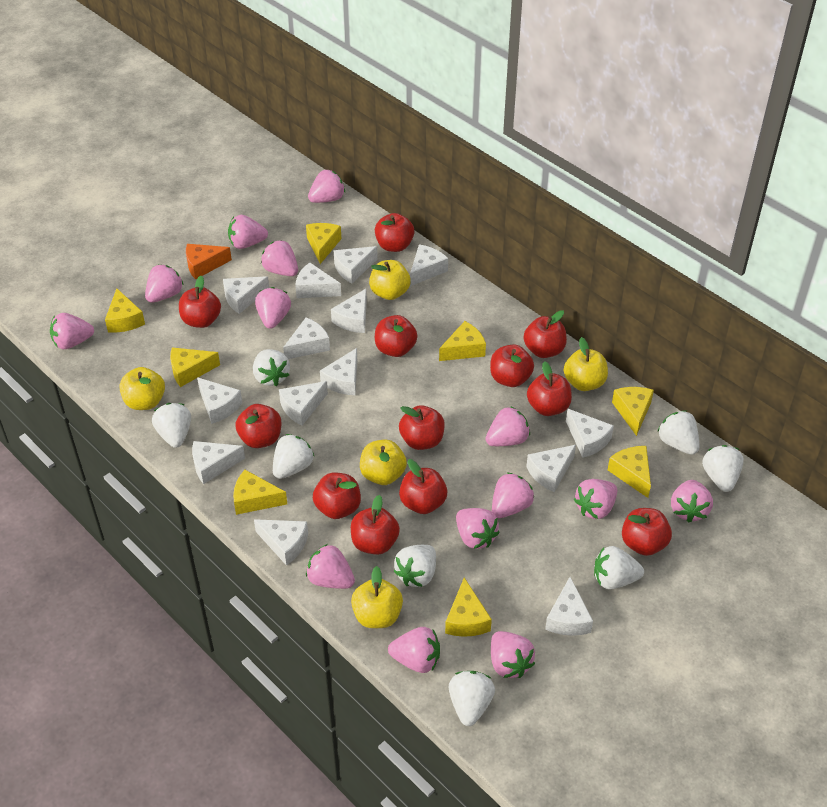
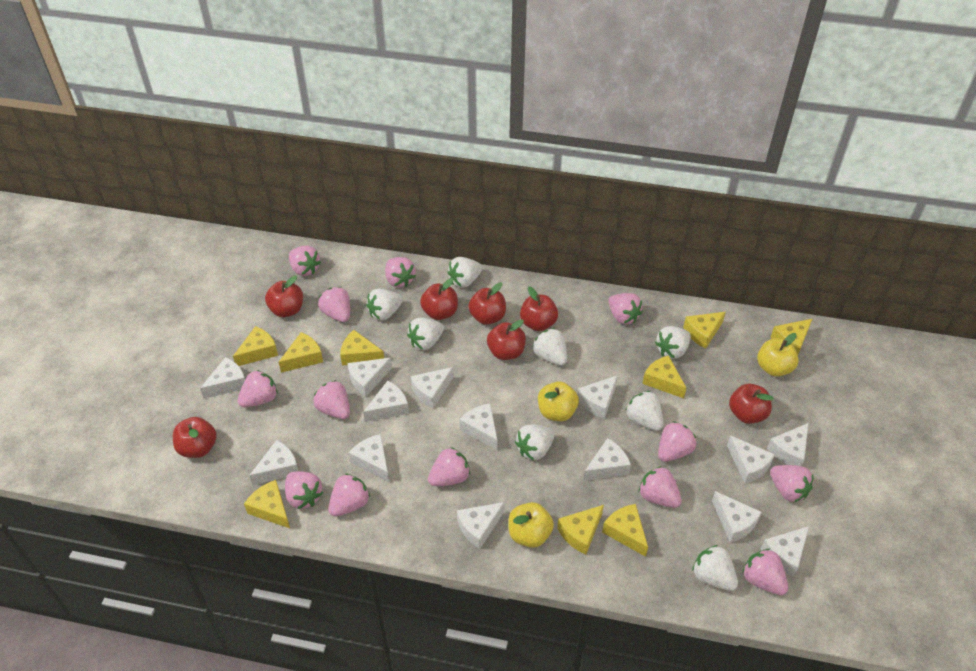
orange cheese: 1 -> 0
pink strawberry: 14 -> 13
red apple: 12 -> 7
yellow apple: 5 -> 3
yellow cheese: 8 -> 9

